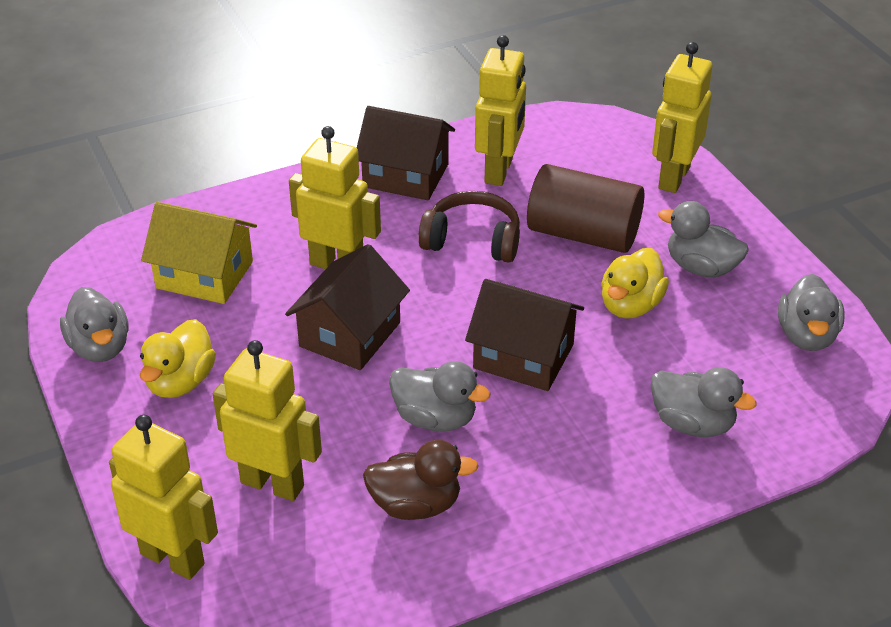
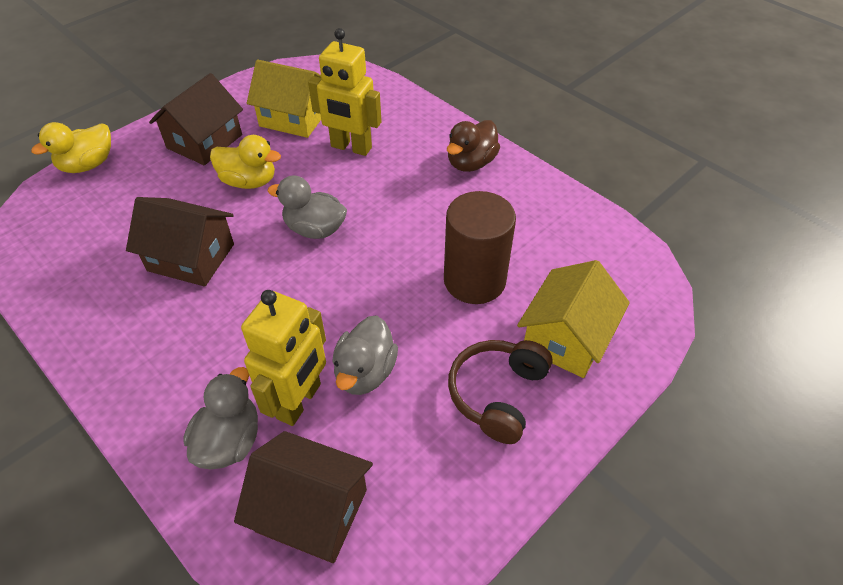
grey duck: 5 -> 3
yellow house: 1 -> 2
yellow robot: 5 -> 2

